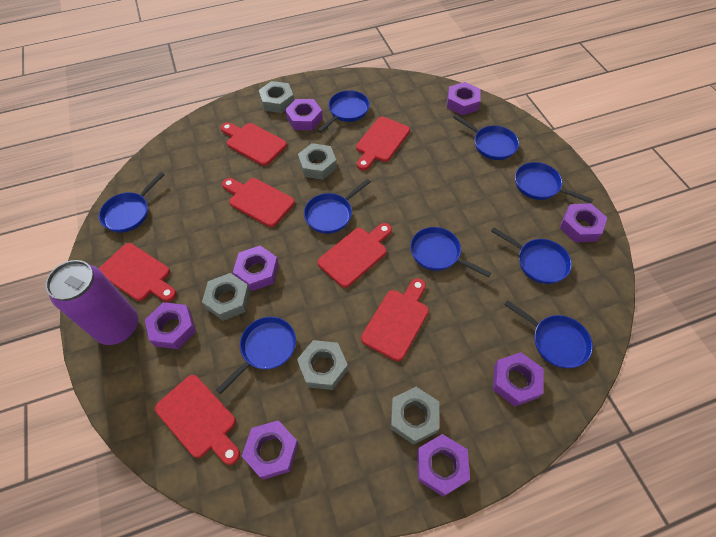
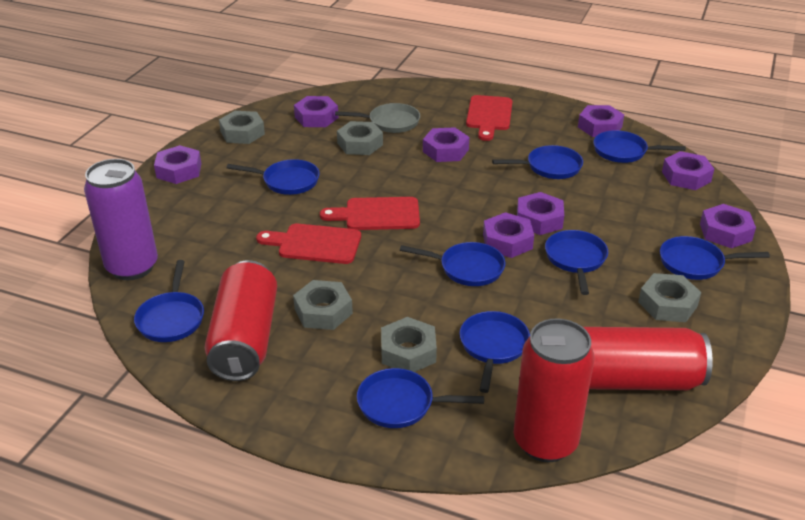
grey pan: 0 -> 1
red can: 0 -> 3
red cutting board: 7 -> 3

